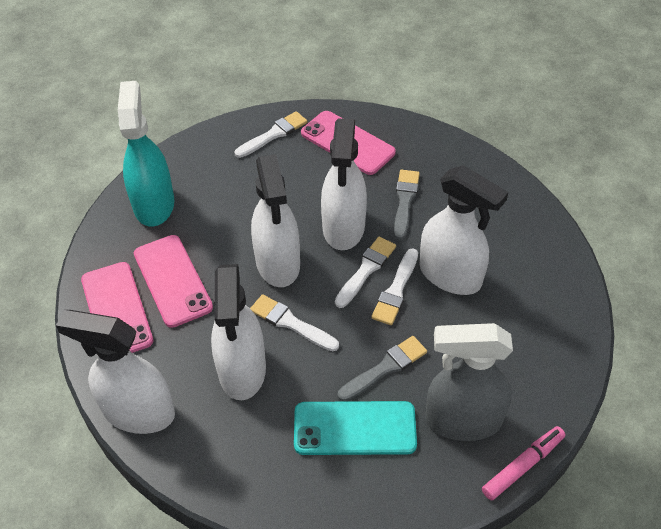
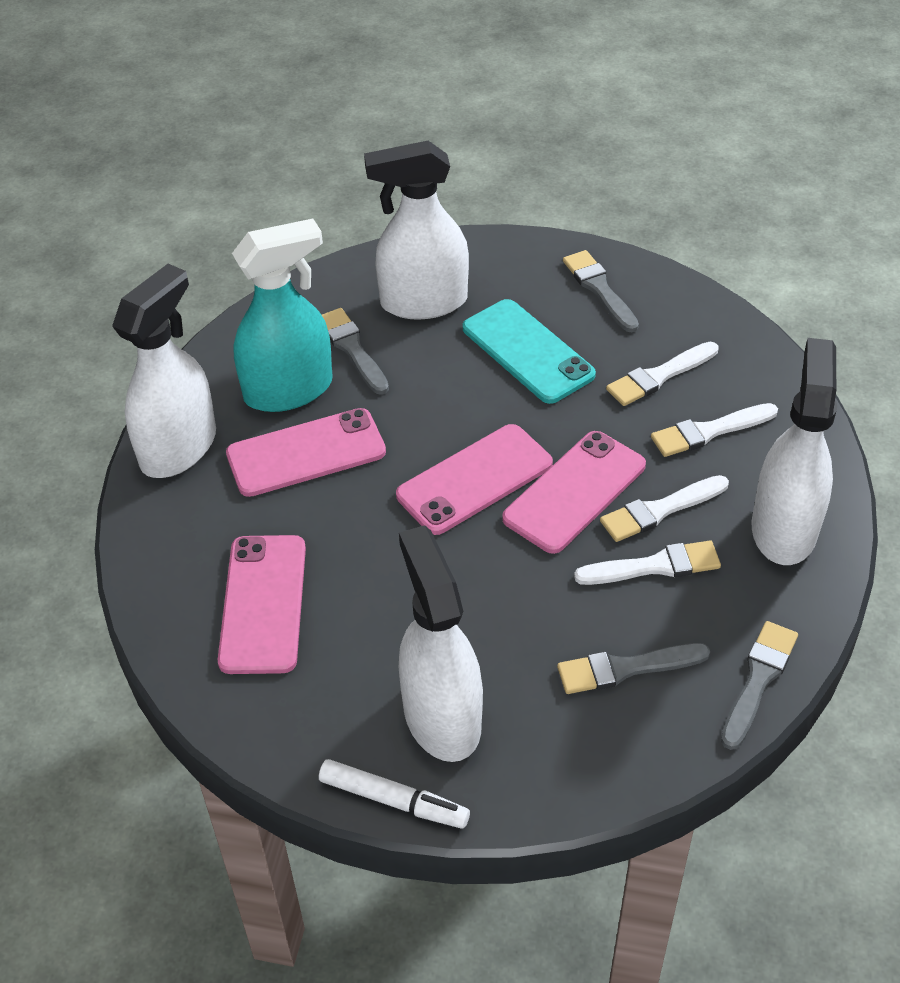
grey brush: 2 -> 4
grey spray bottle: 1 -> 0
pink marker: 1 -> 0
pink phone: 3 -> 4
white marker: 0 -> 1
white spray bottle: 5 -> 4

